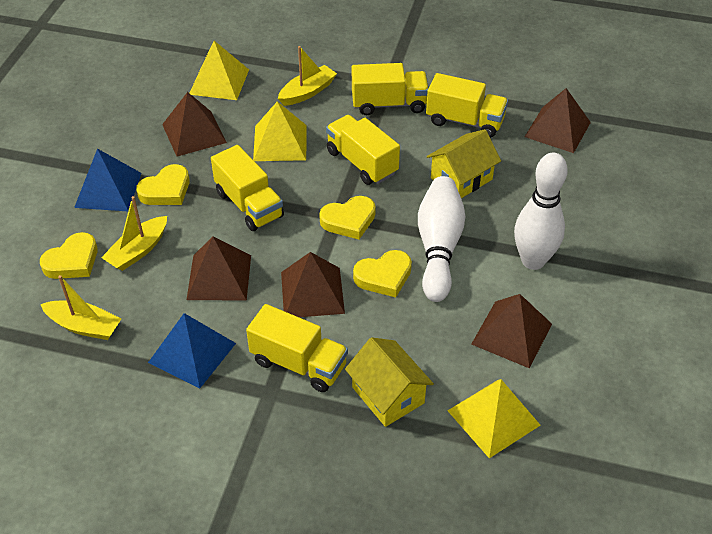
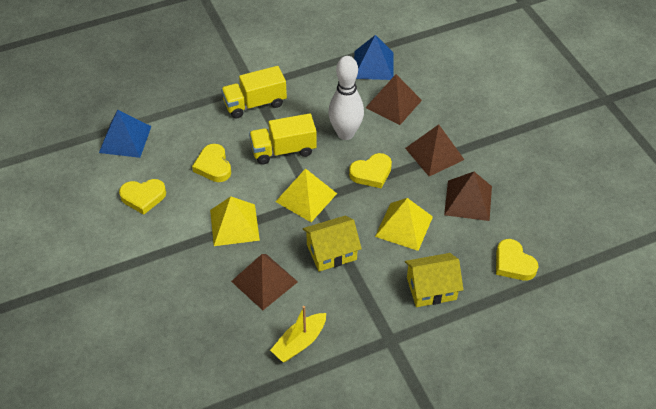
brown pyramid: 5 -> 4
white bowling pin: 2 -> 1
yellow boat: 3 -> 1
yellow truck: 5 -> 2

